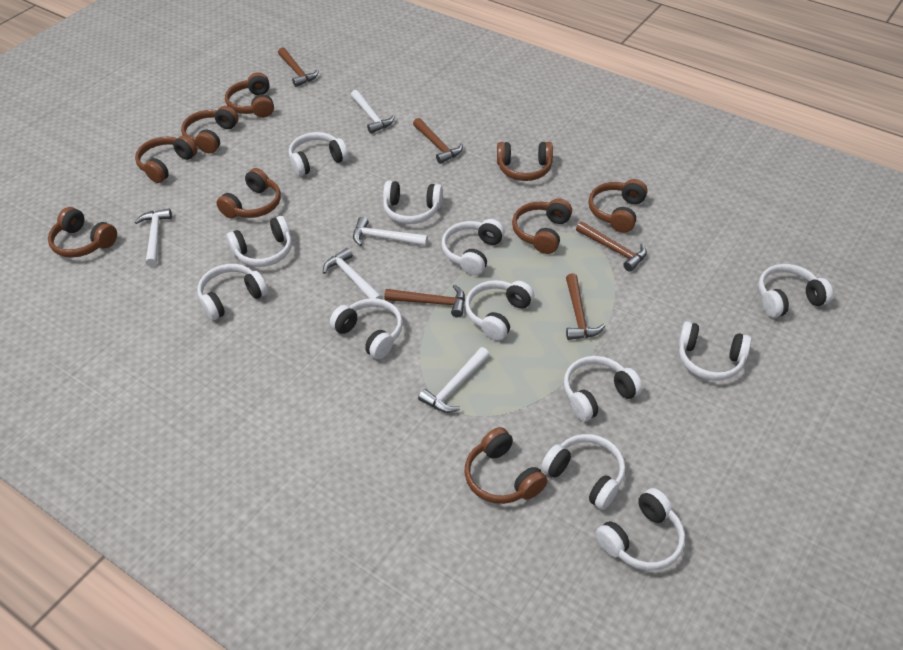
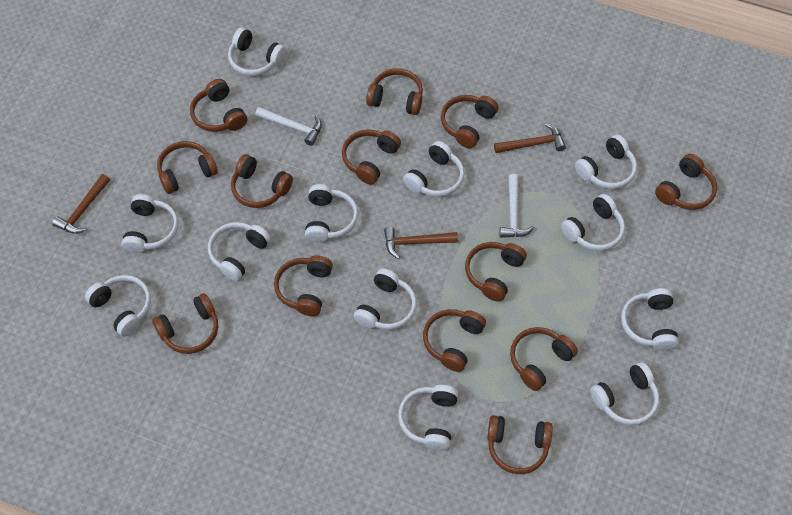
brown hammer: 5 -> 3
brown headphones: 9 -> 13
white hammer: 5 -> 2

